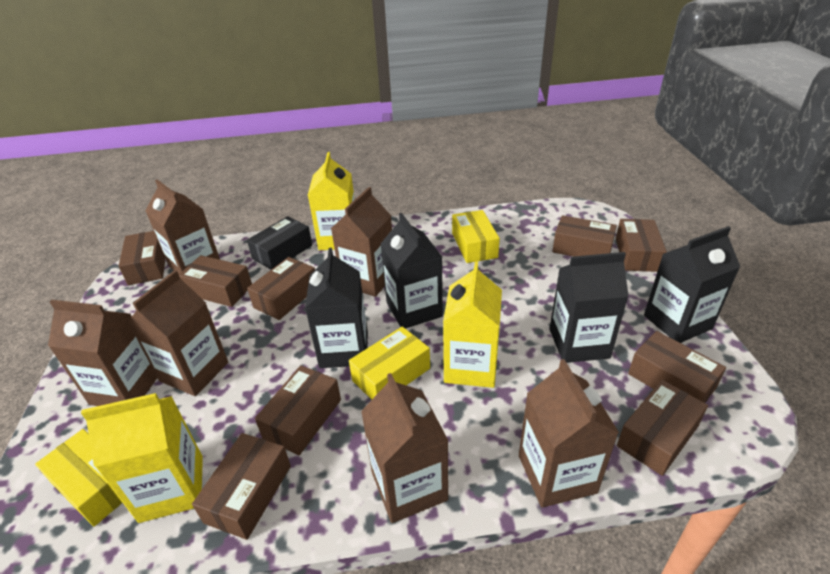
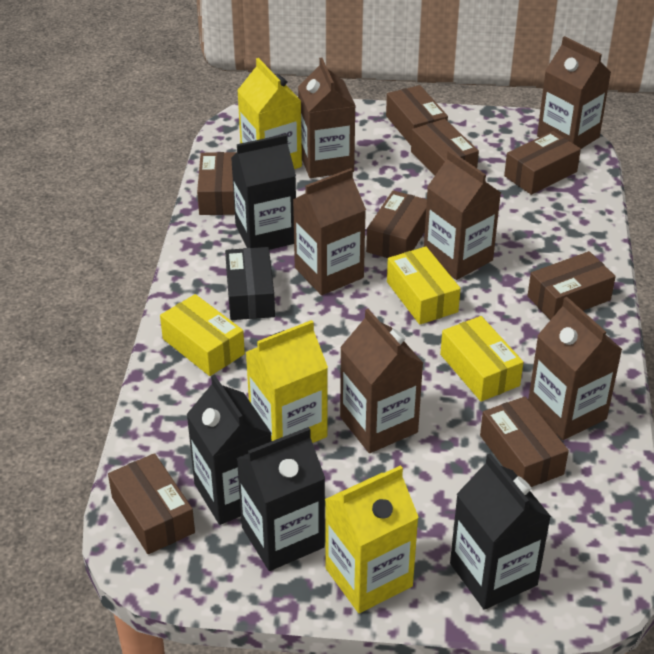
brown box: 9 -> 8

